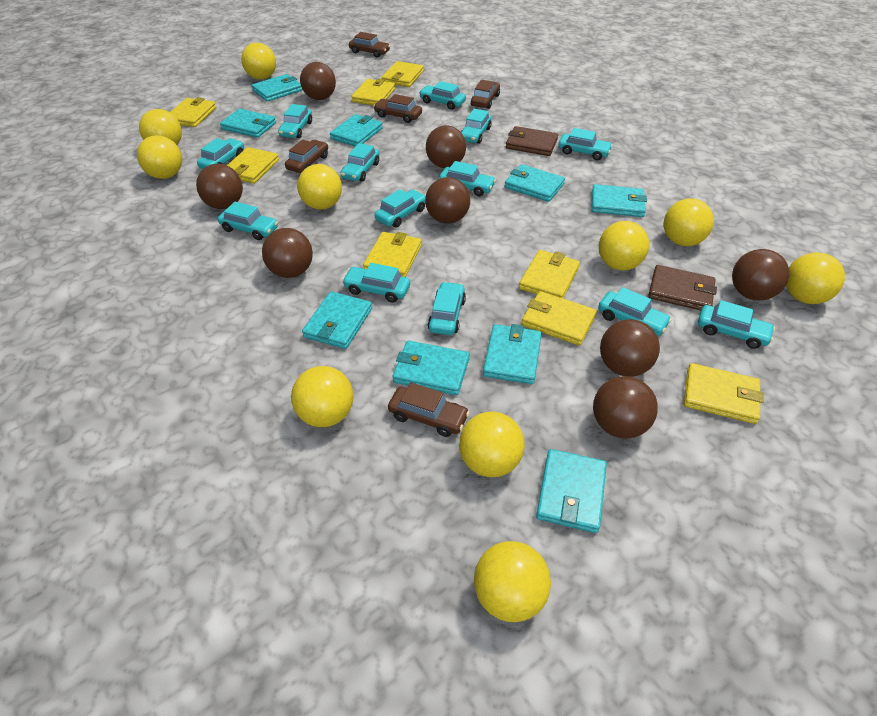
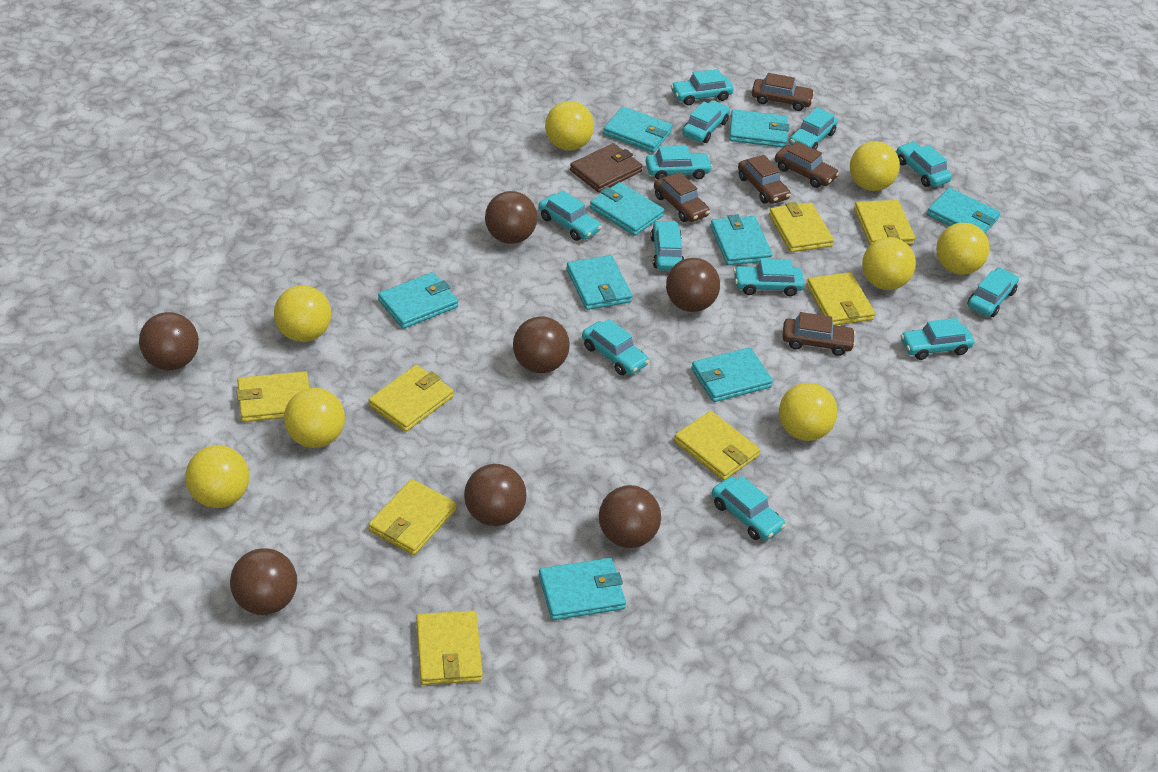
brown ball: 8 -> 7
brown wallet: 2 -> 1
turquoise car: 13 -> 12
yellow ball: 10 -> 8

